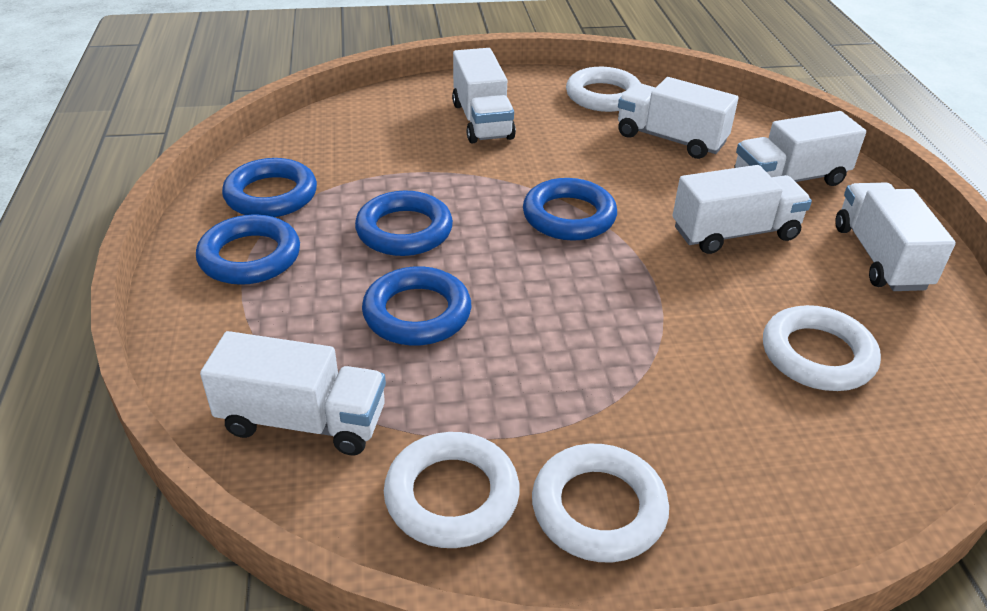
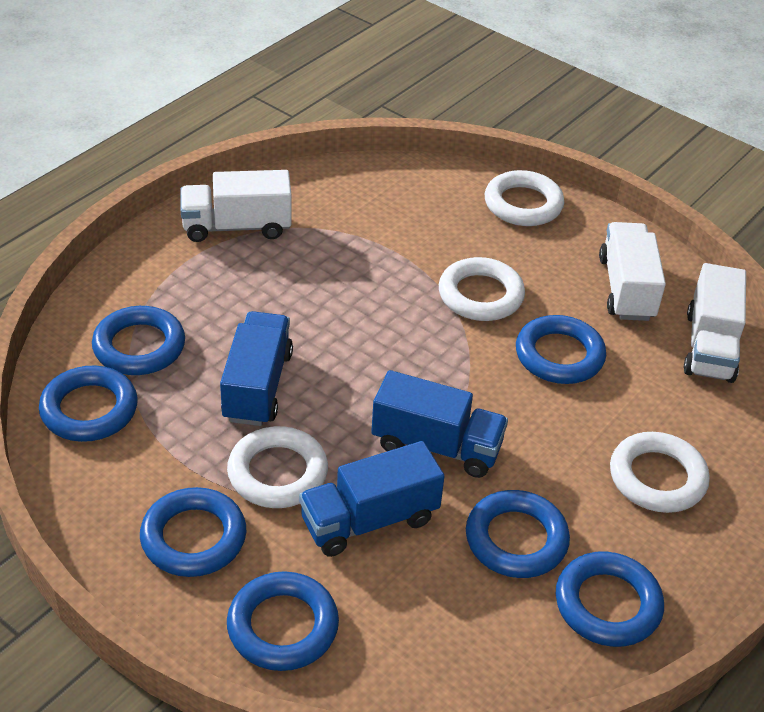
blue ring: 5 -> 7
blue truck: 0 -> 3
white truck: 6 -> 3

